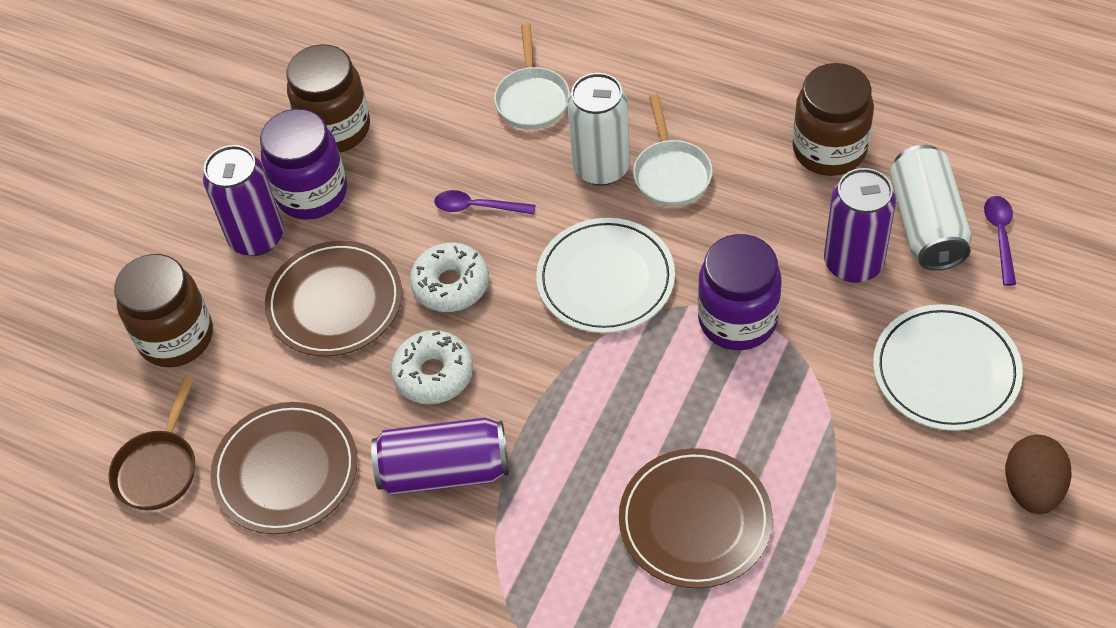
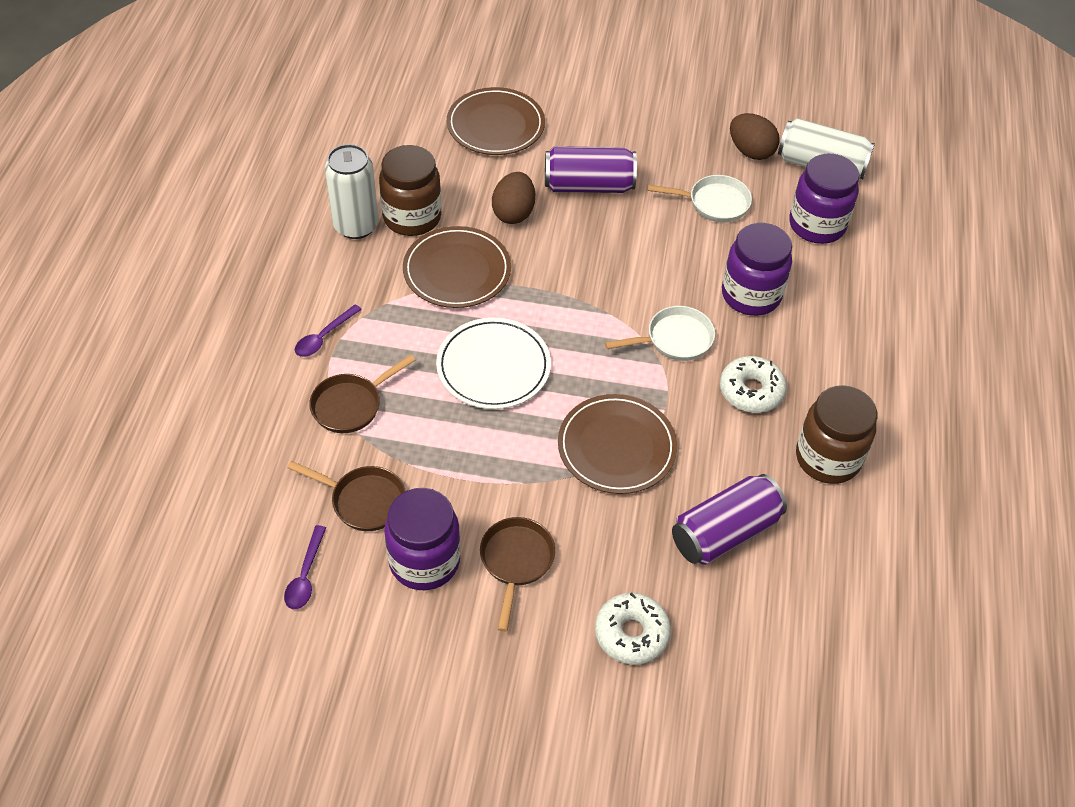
brown egg: 1 -> 2
brown jar: 3 -> 2
brown pan: 1 -> 3
purple can: 3 -> 2
purple jar: 2 -> 3
white plate: 2 -> 1

